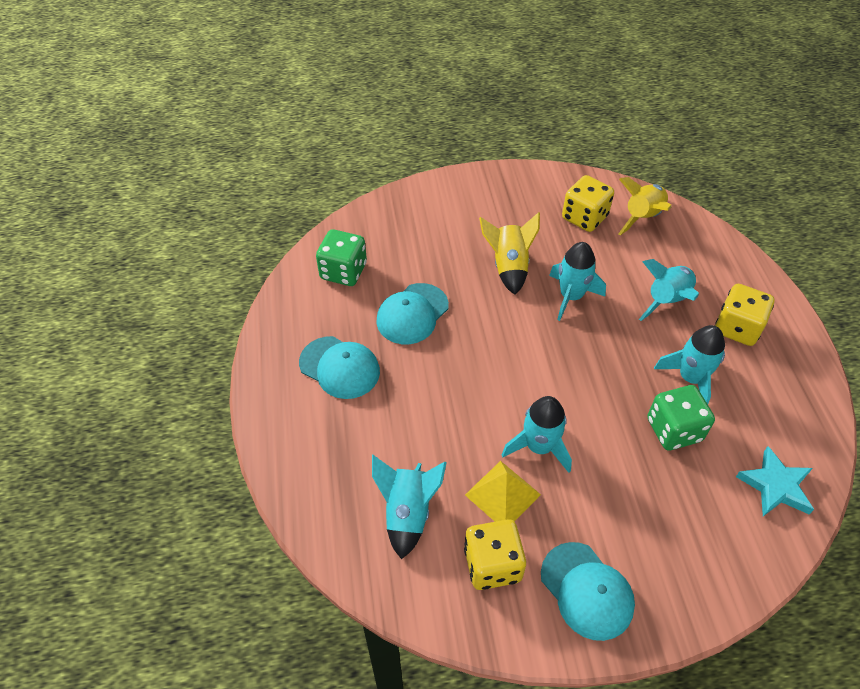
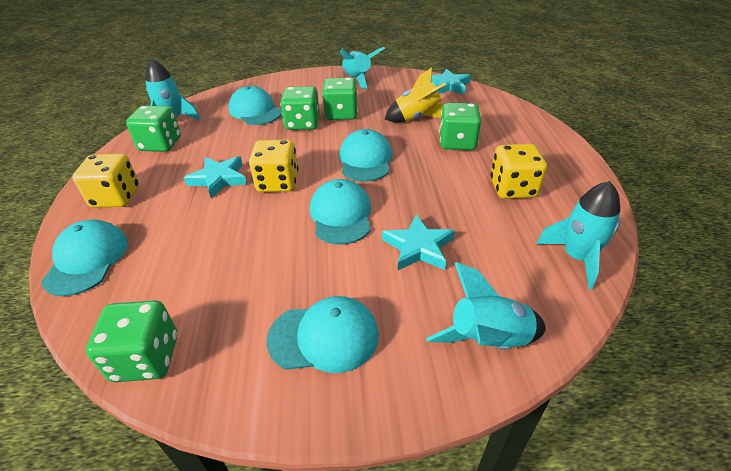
green dice: 2 -> 5
turquoise cap: 3 -> 5
turquoise rocket: 5 -> 4
turquoise star: 1 -> 3
yellow pyramid: 1 -> 0
yellow rocket: 2 -> 1

